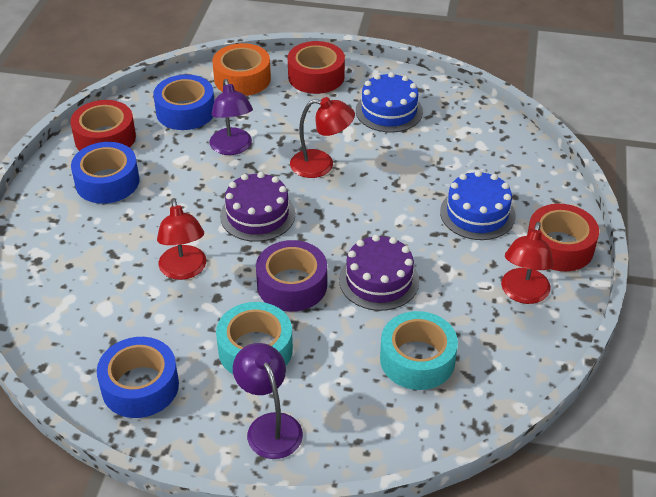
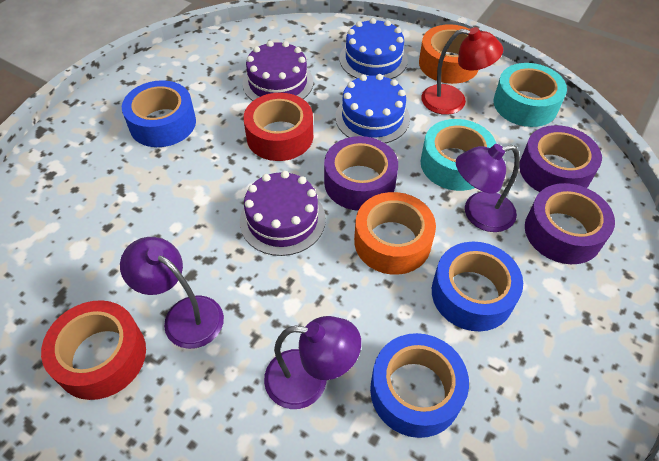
orange tape: 1 -> 2
purple lamp: 2 -> 3
purple tape: 1 -> 3
red lamp: 3 -> 1
red tape: 3 -> 2

